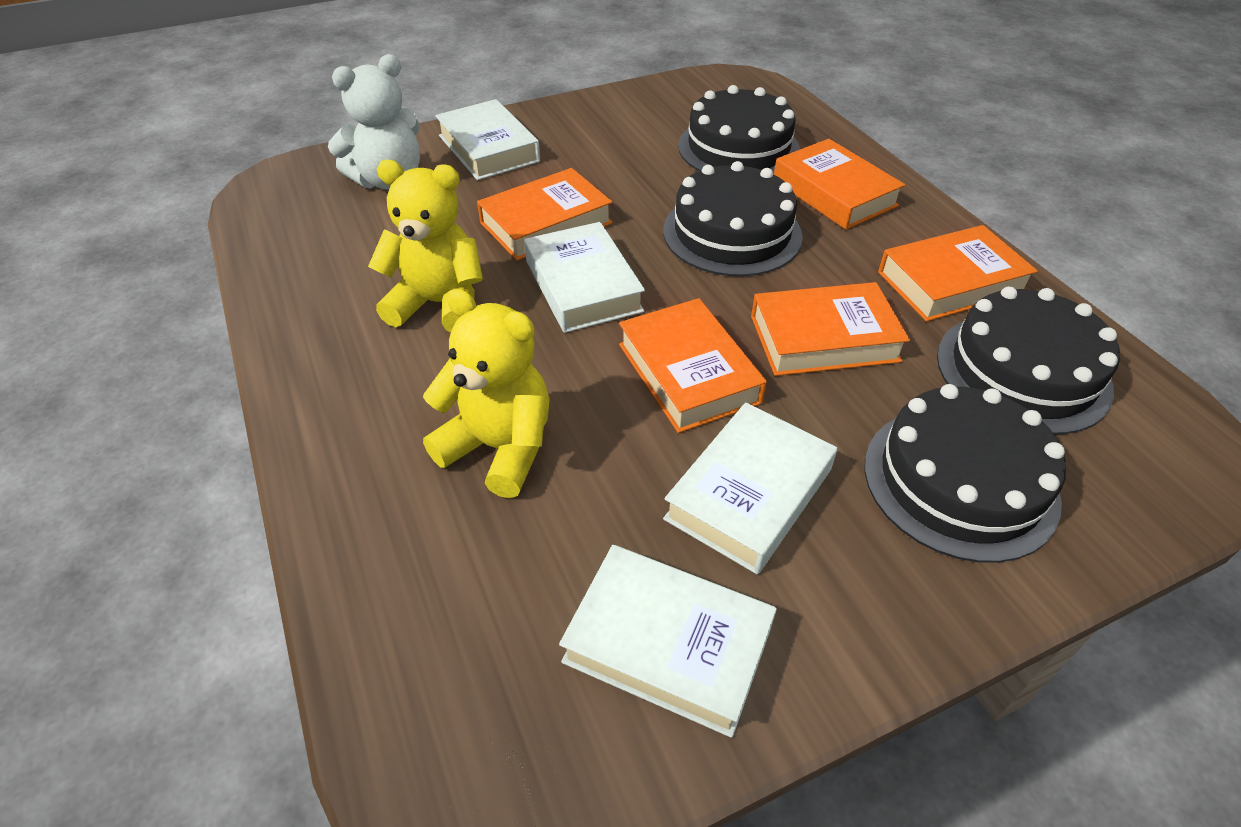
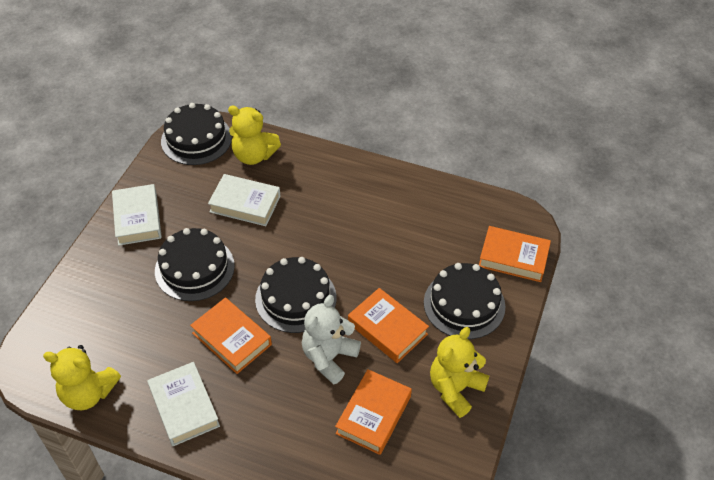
orange book: 5 -> 4
white book: 4 -> 3
yellow teddy bear: 2 -> 3

